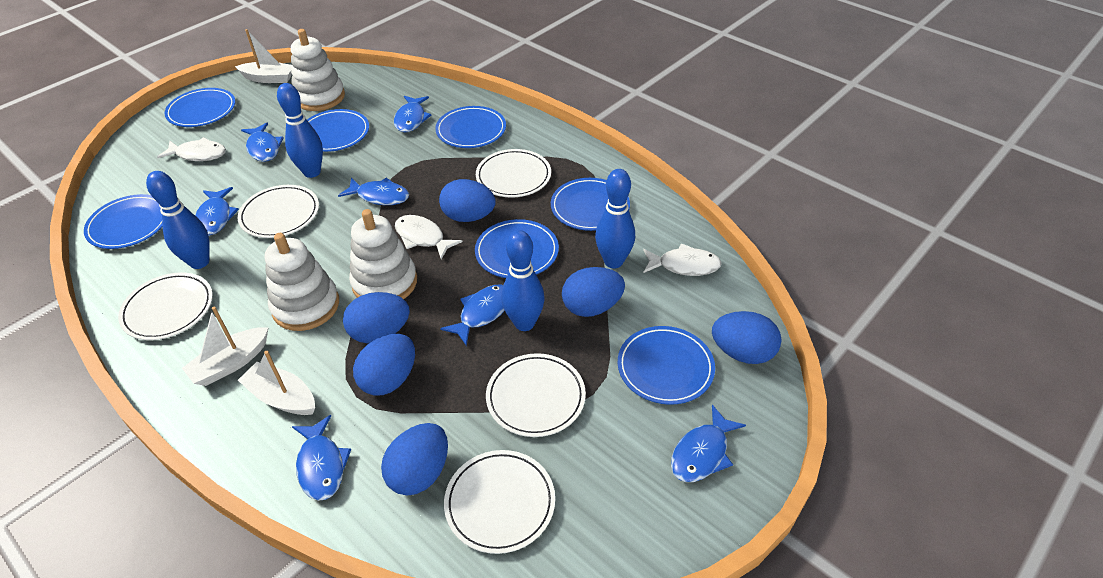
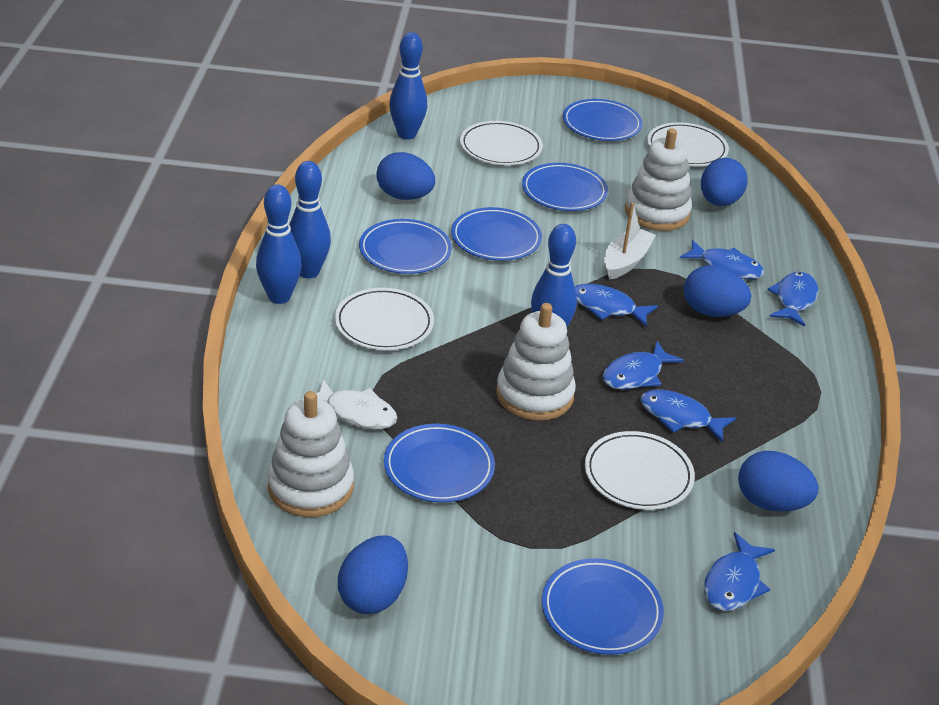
blue egg: 6 -> 5
blue fish: 7 -> 6
blue plate: 7 -> 6
white boat: 3 -> 1
white fish: 3 -> 1
white plate: 5 -> 4

